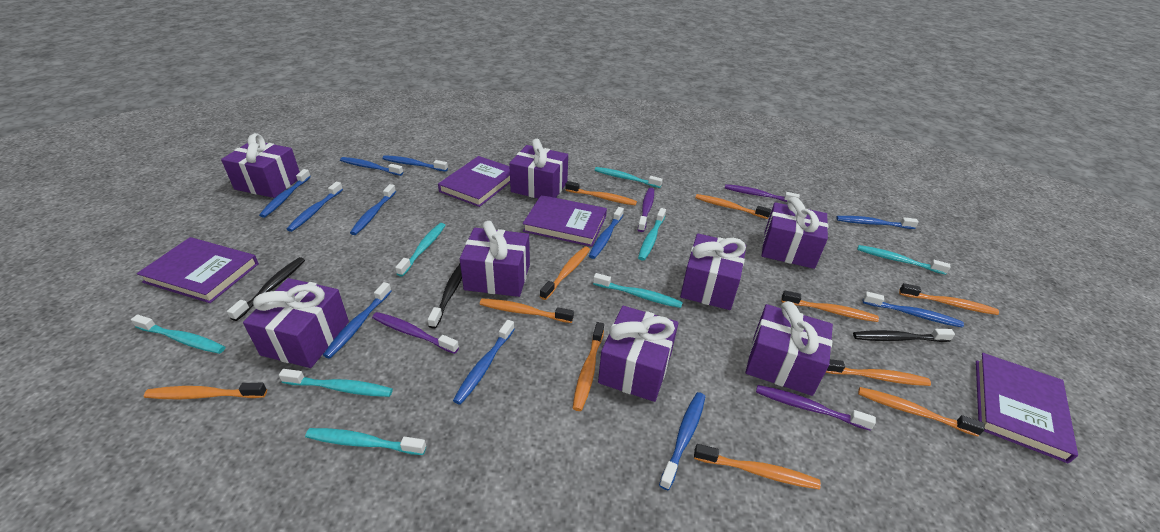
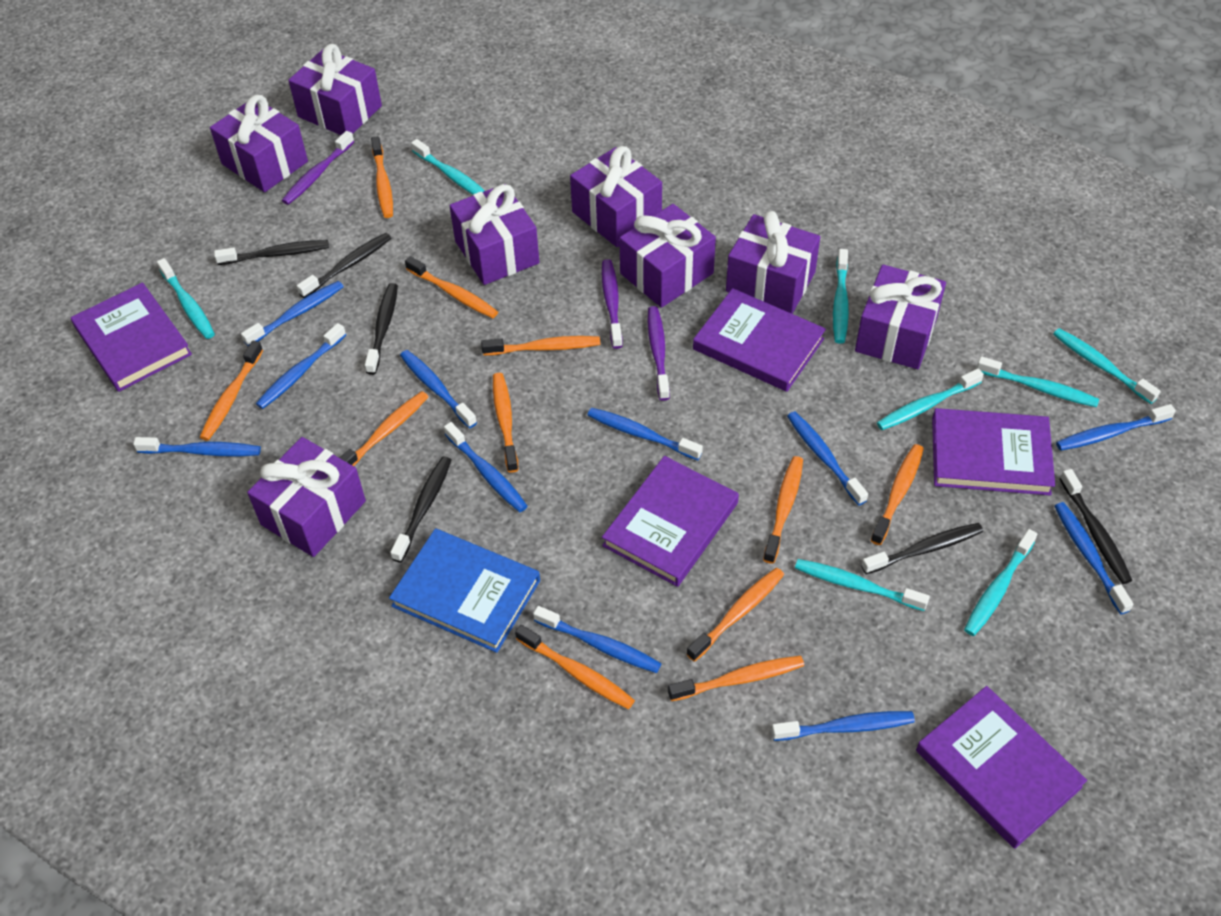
black toothbrush: 3 -> 6
blue book: 0 -> 1
purple book: 4 -> 5
purple toothbrush: 4 -> 3

